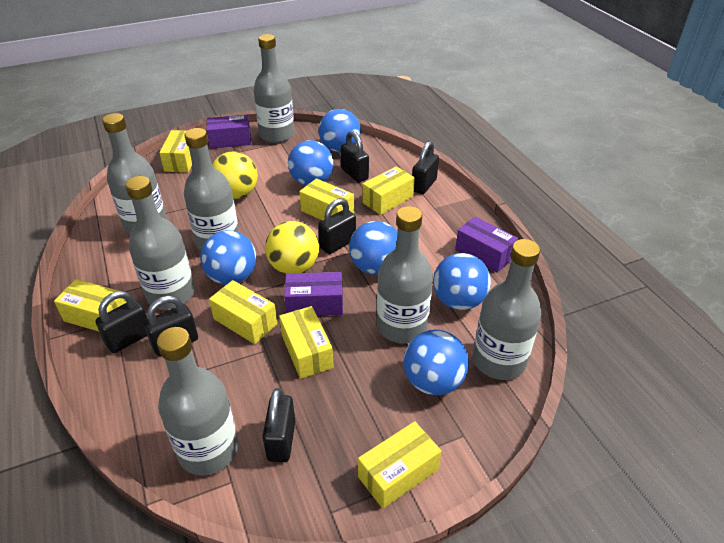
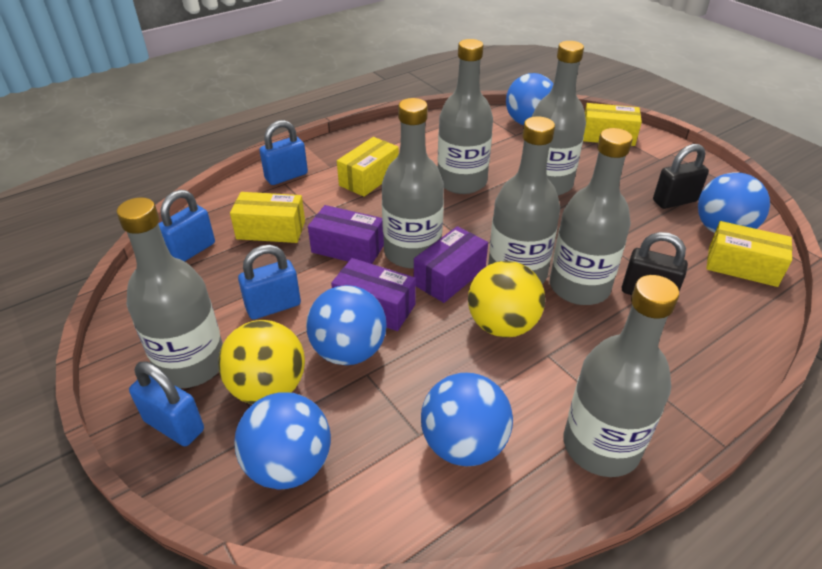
black padlock: 6 -> 2
blue ball: 6 -> 5
blue padlock: 0 -> 4
yellow box: 7 -> 4

